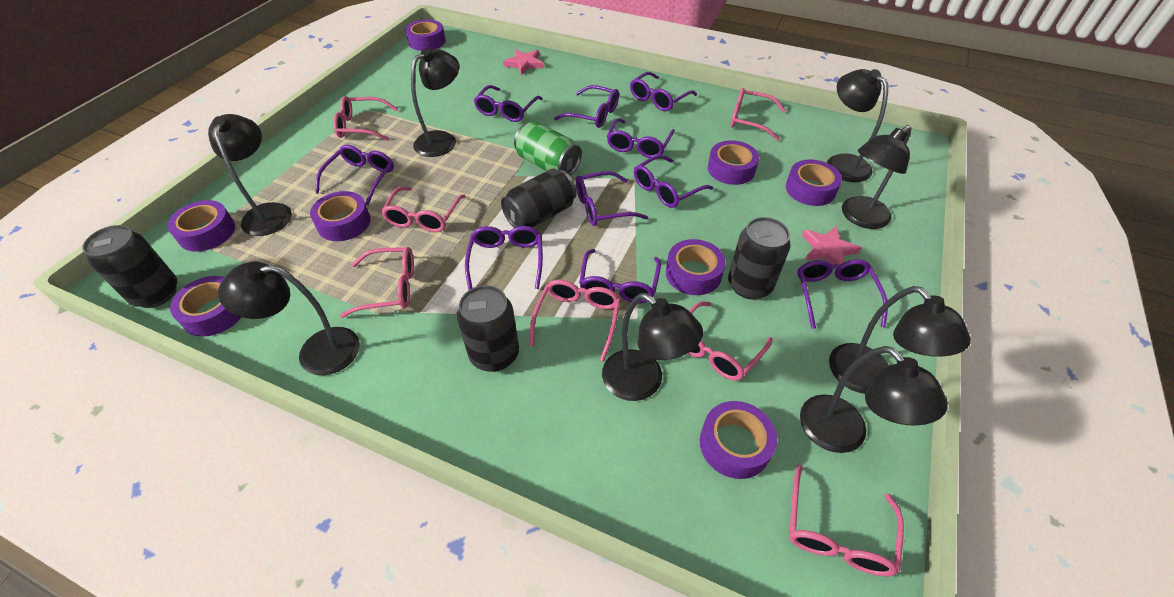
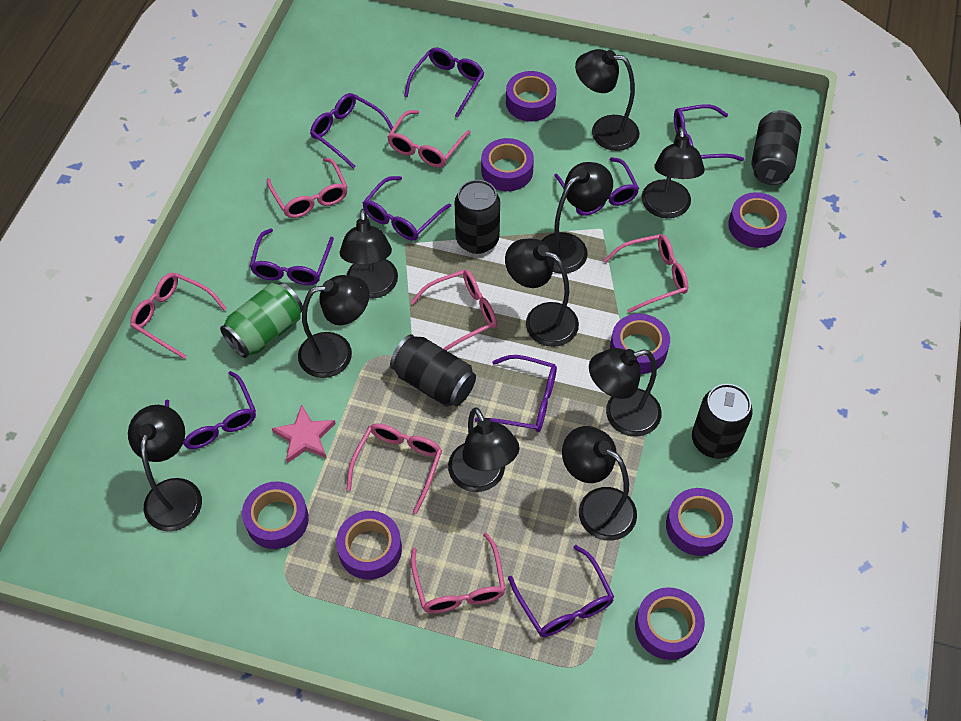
black lamp: 8 -> 10
pink star: 2 -> 1
purple glasses: 10 -> 9

